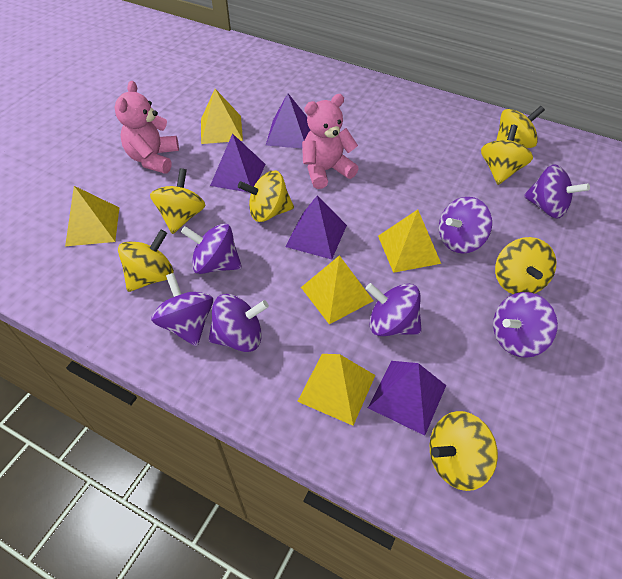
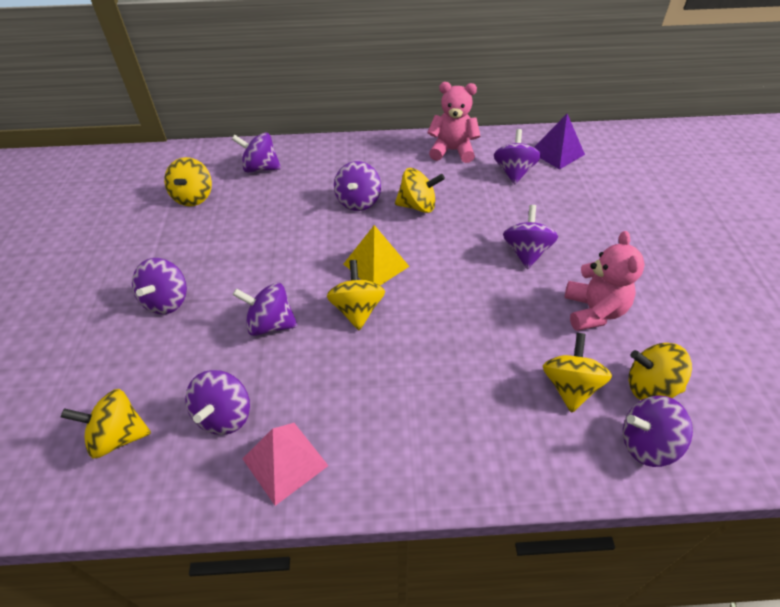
pink pyramid: 0 -> 1
purple pyramid: 4 -> 1
purple spinning top: 7 -> 8
yellow pyramid: 5 -> 1
yellow spinning top: 7 -> 6

